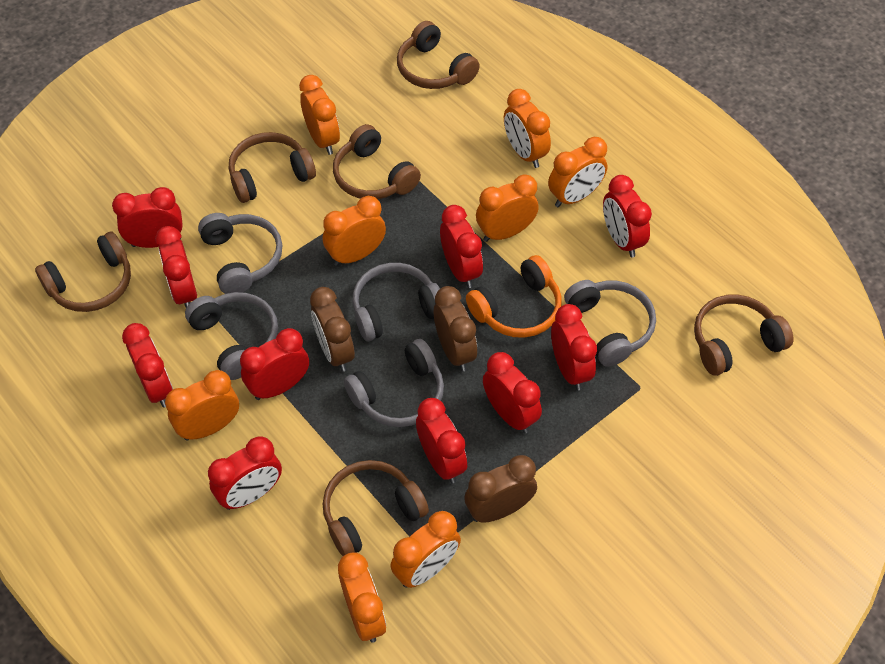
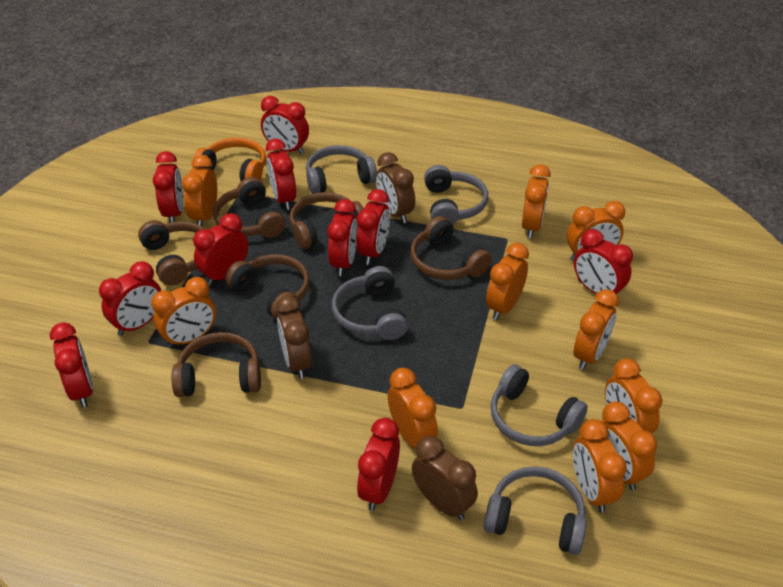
orange clock: 8 -> 10

